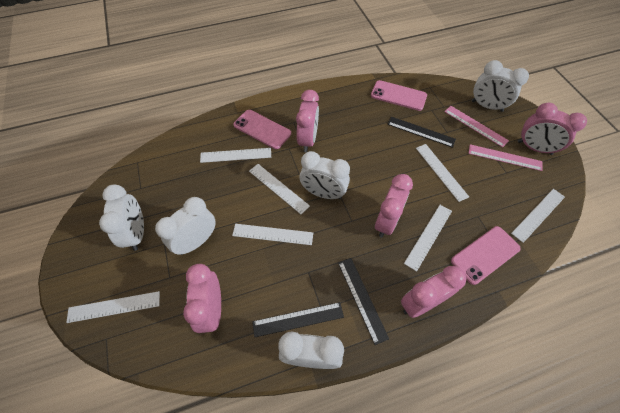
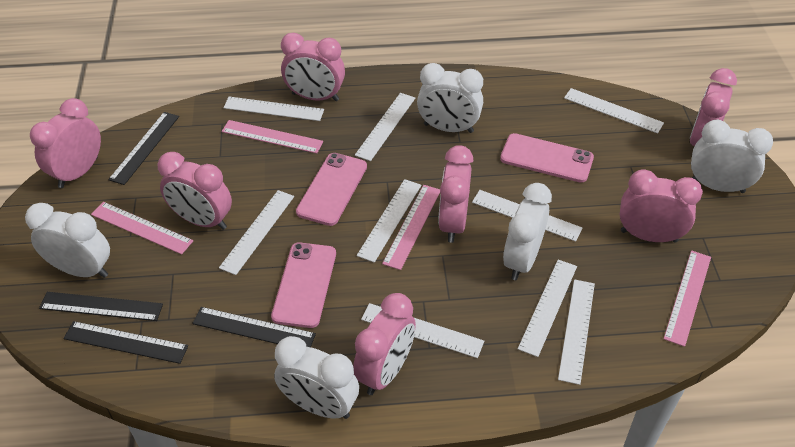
black ruler: 3 -> 4
pink clock: 5 -> 7
pink ruler: 2 -> 4
white ruler: 7 -> 9

